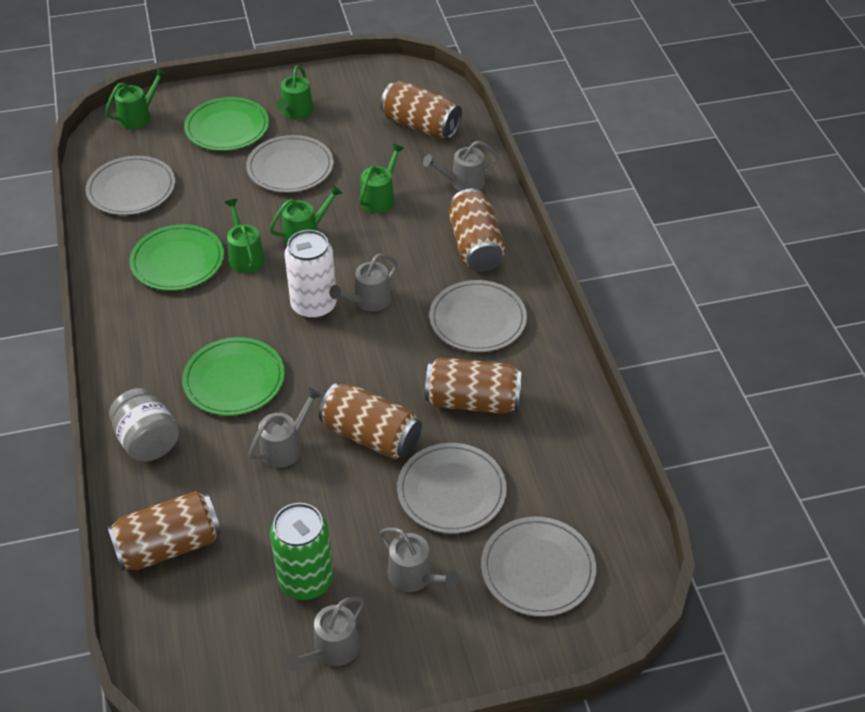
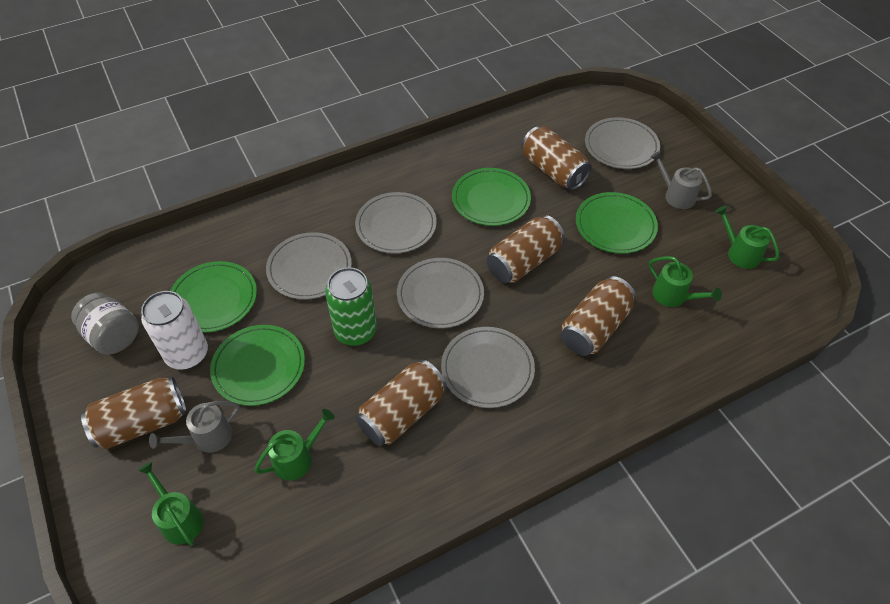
green plate: 3 -> 4
green watering can: 5 -> 4
grey watering can: 5 -> 2

